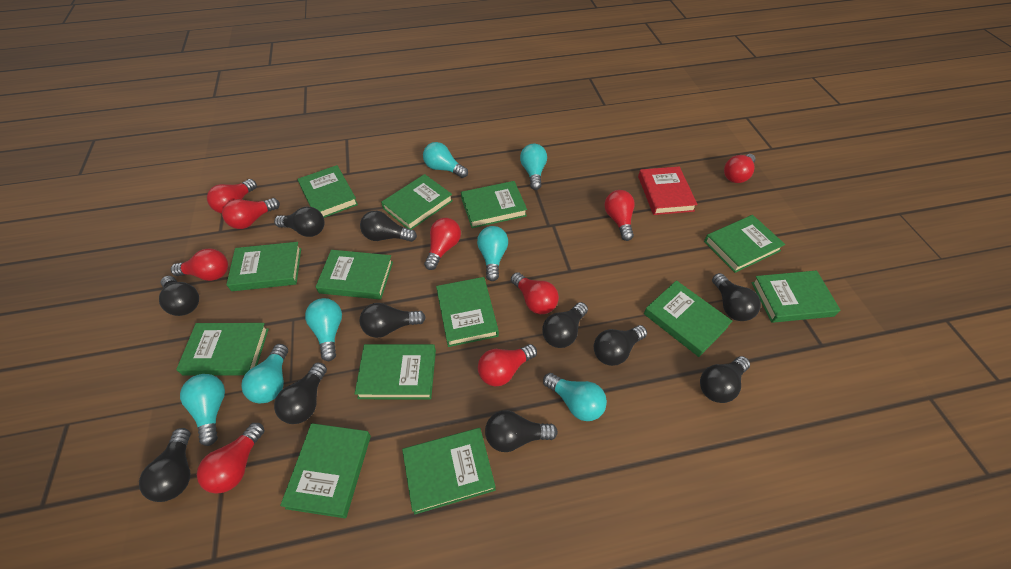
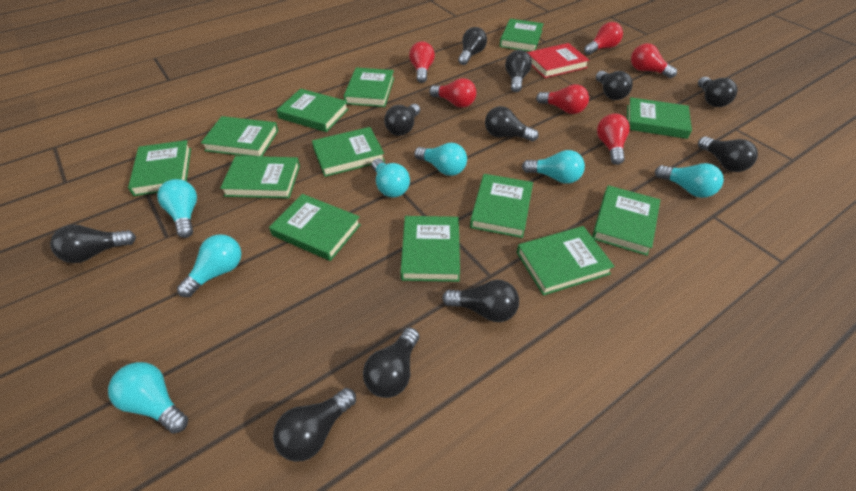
red light bulb: 9 -> 6

